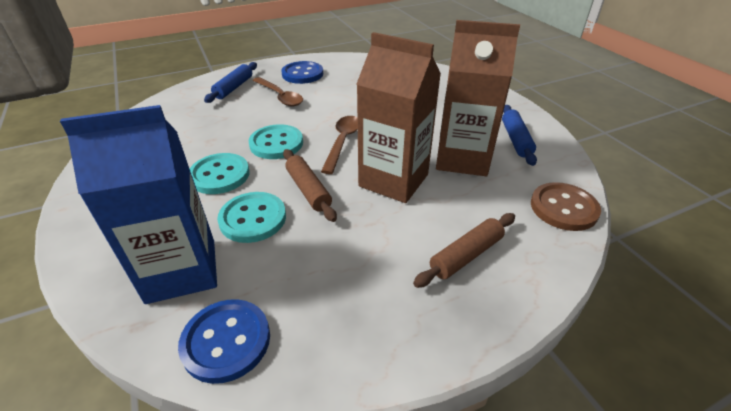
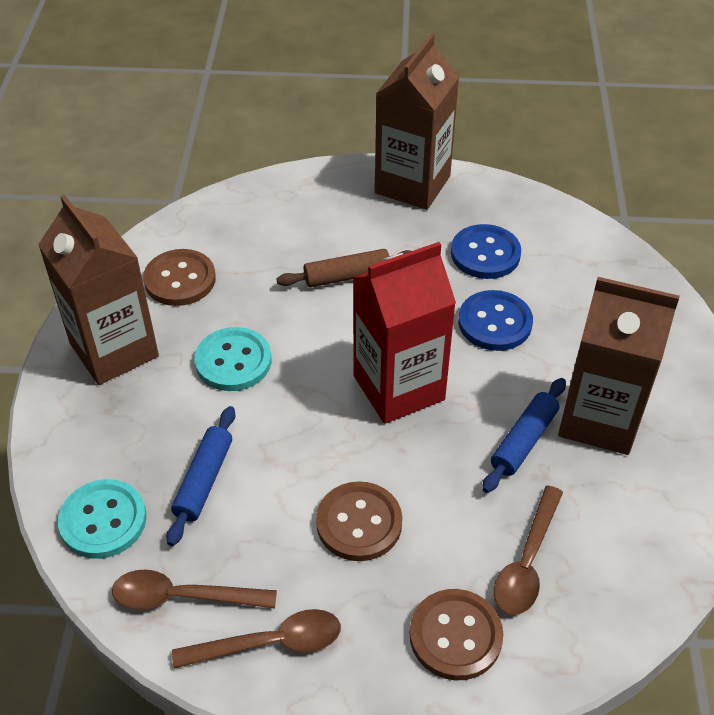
blue carton: 1 -> 0
brown button: 1 -> 3
brown carton: 2 -> 3
brown rolling pin: 2 -> 1
brown spoon: 2 -> 3
red carton: 0 -> 1
turquoise button: 3 -> 2

